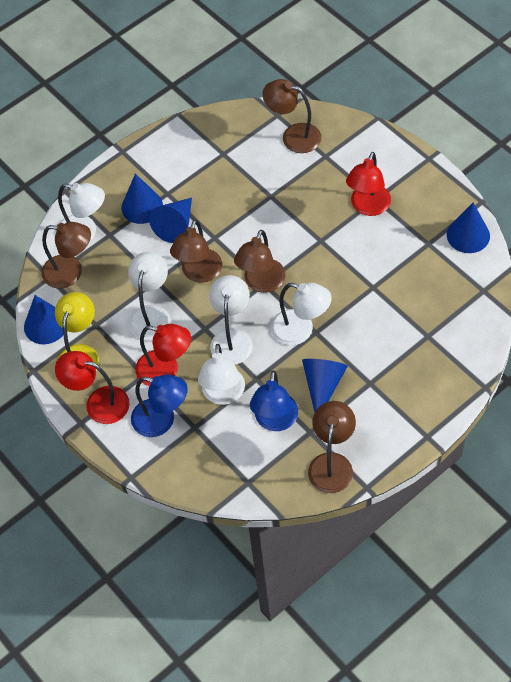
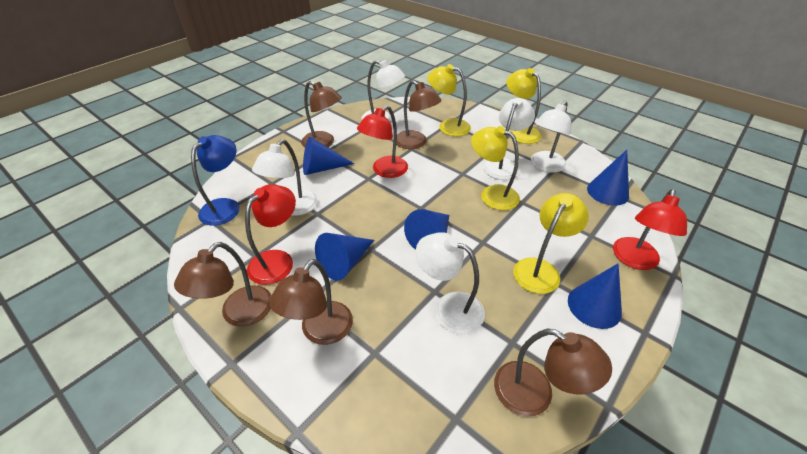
blue lamp: 2 -> 1
yellow lamp: 1 -> 4

